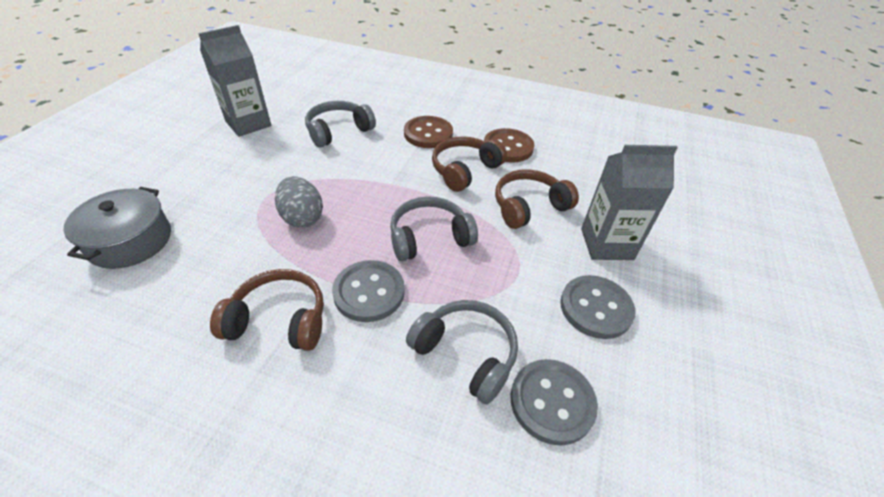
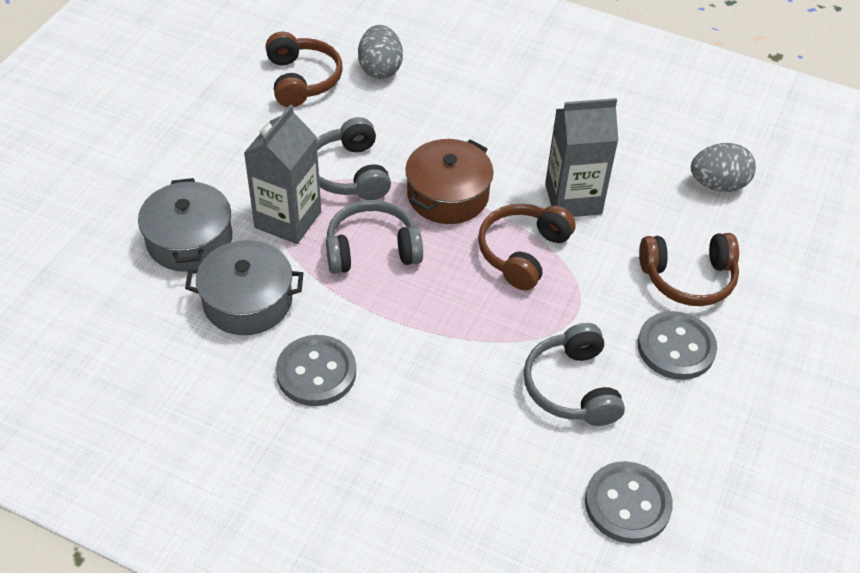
brown button: 2 -> 0
brown pot: 0 -> 1
grey egg: 1 -> 2
grey pot: 1 -> 2

